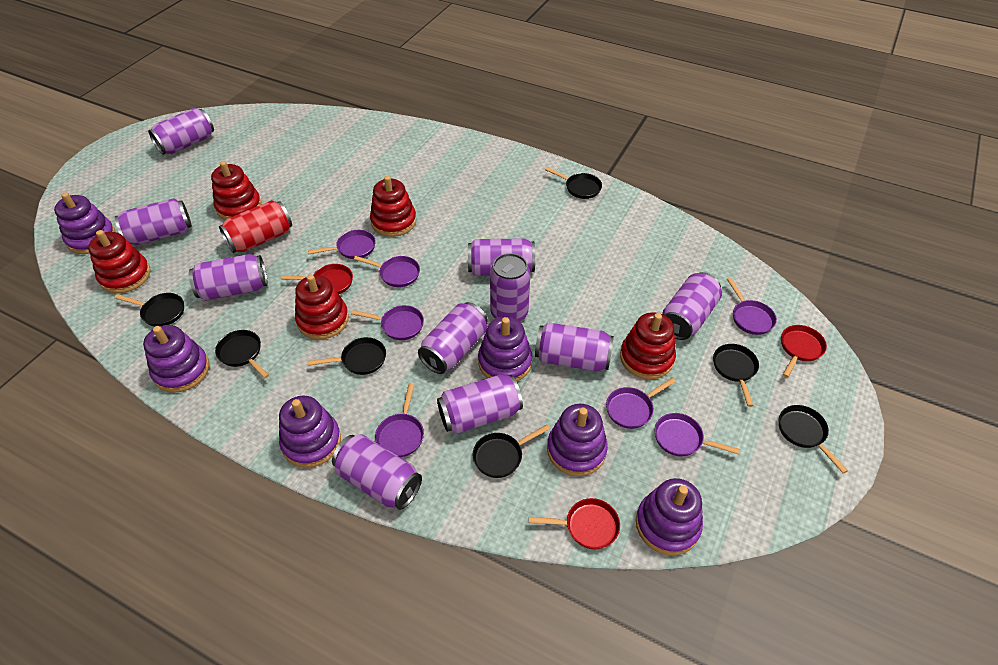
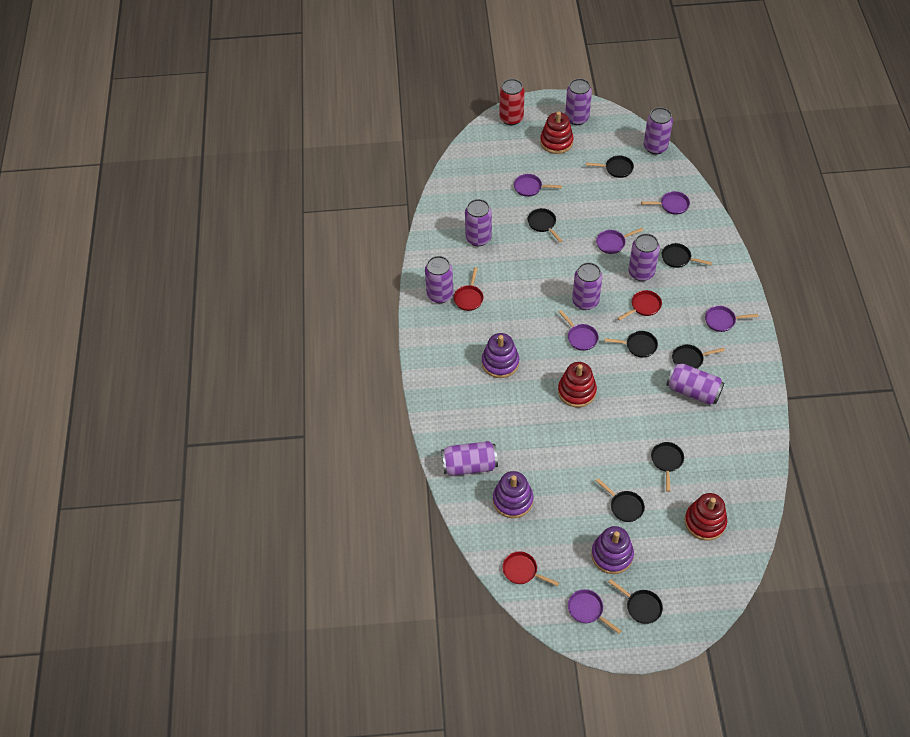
black pan: 7 -> 8
purple can: 10 -> 8
purple pan: 7 -> 6
purple stacking toy: 6 -> 3
red stacking toy: 5 -> 3

